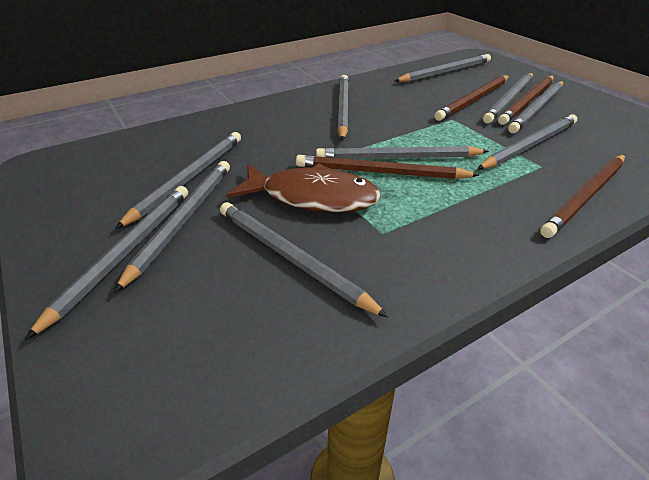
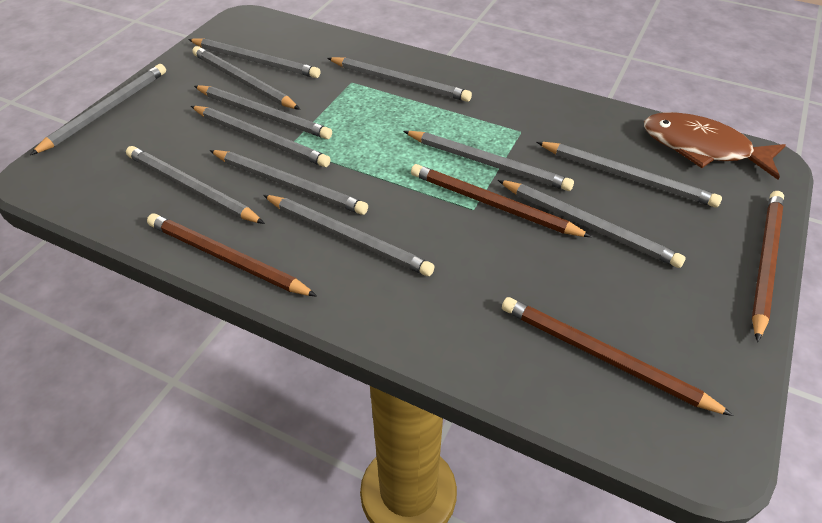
grey pencil: 10 -> 12

